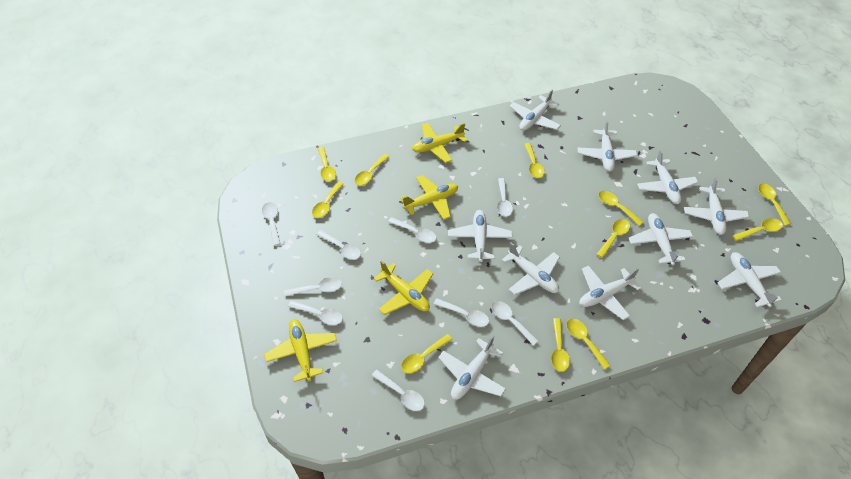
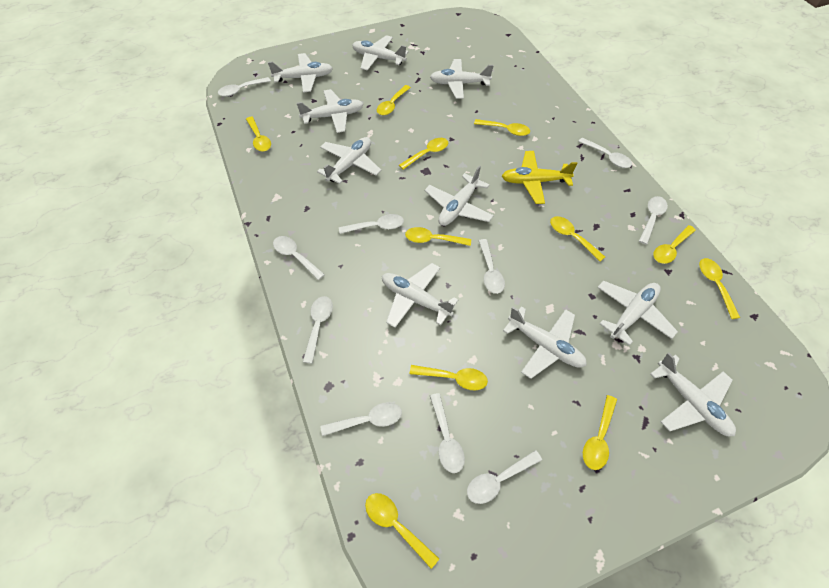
white spoon: 9 -> 10
yellow plane: 4 -> 1

